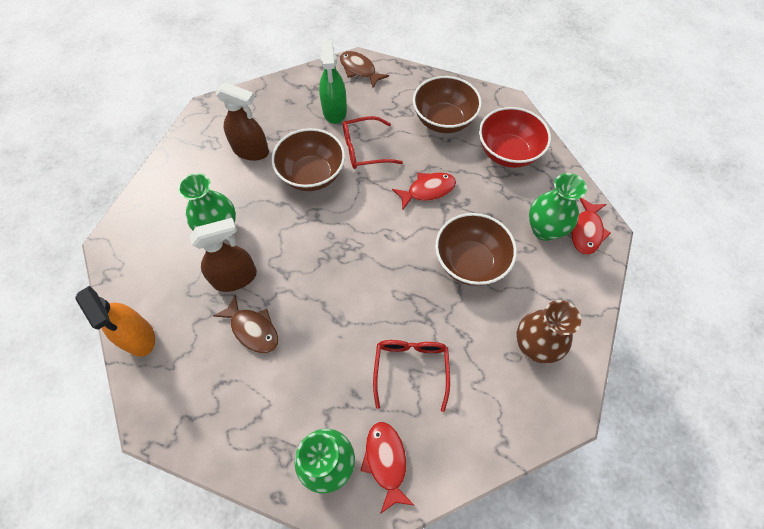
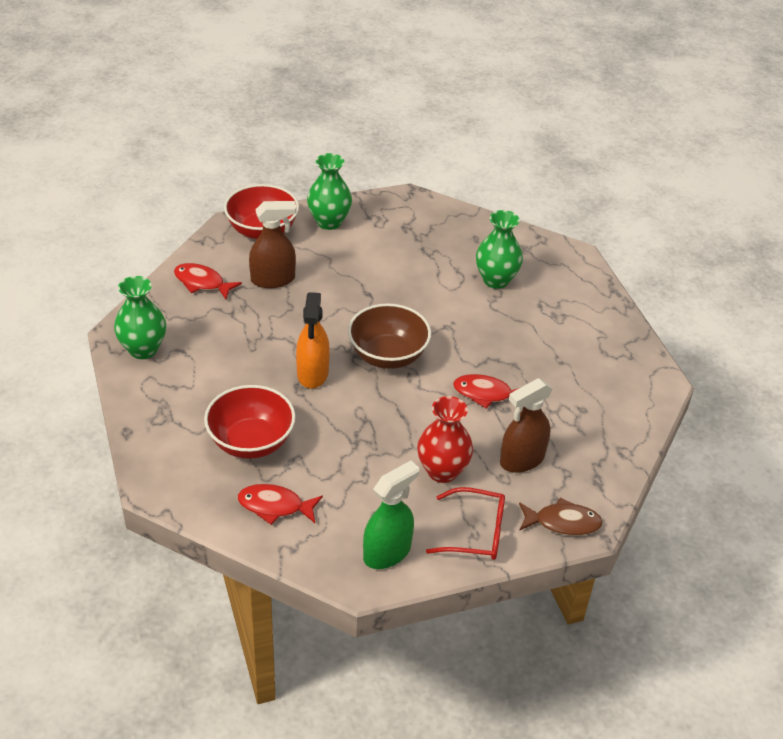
brown bowl: 3 -> 1
brown fish: 2 -> 1
brown vase: 1 -> 0
red bowl: 1 -> 2
red glasses: 2 -> 1
red vase: 0 -> 1

